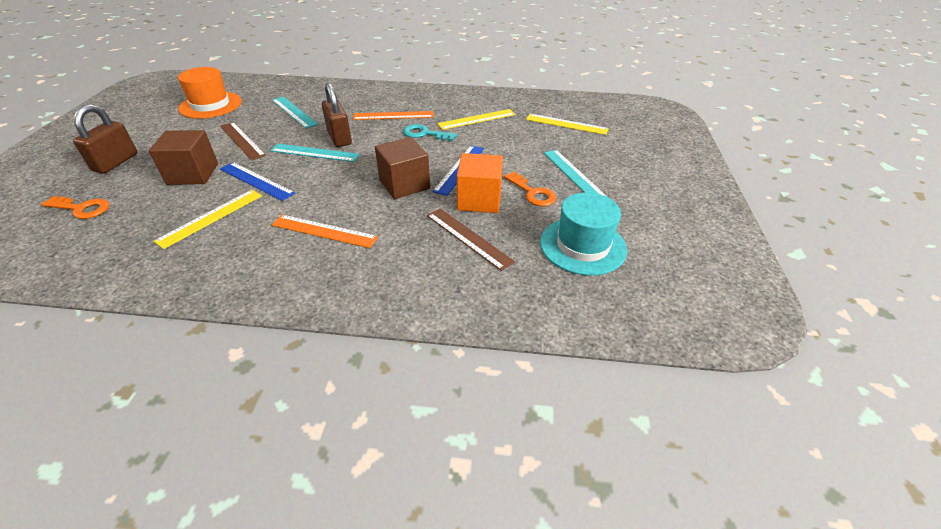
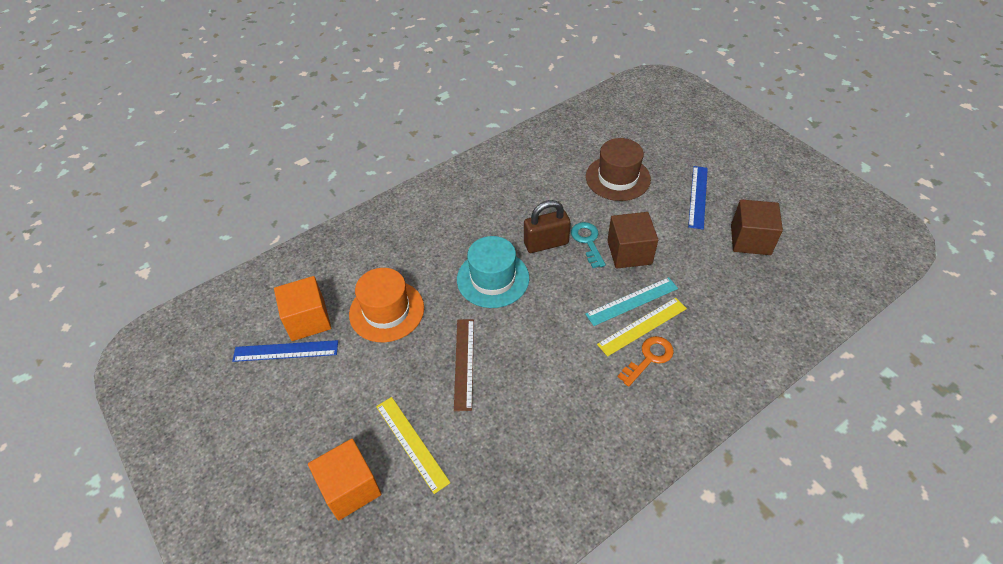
brown hat: 0 -> 1
brown padlock: 2 -> 1
brown ruler: 2 -> 1
orange cube: 1 -> 2
orange key: 2 -> 1
orange ruler: 2 -> 0
turquoise ruler: 3 -> 1
yellow ruler: 3 -> 2

